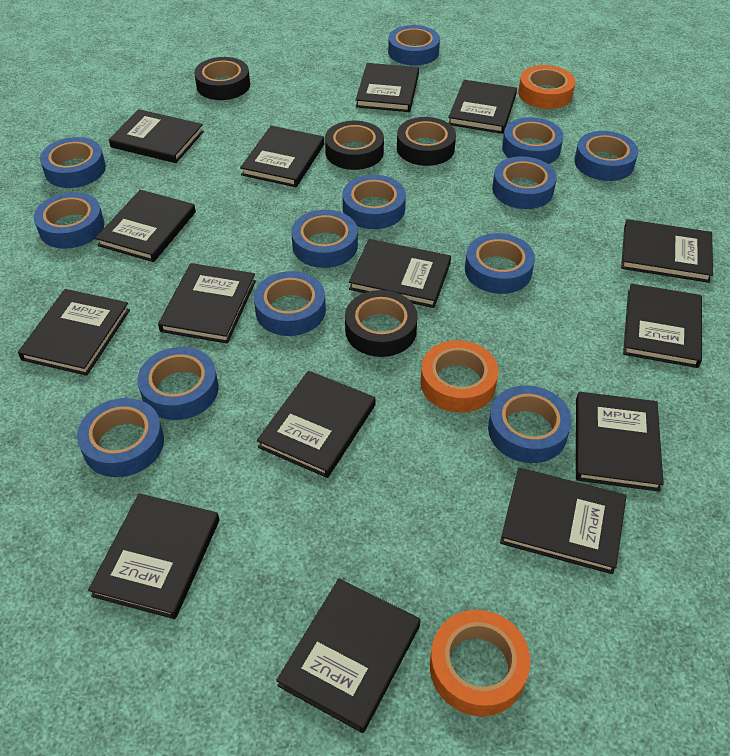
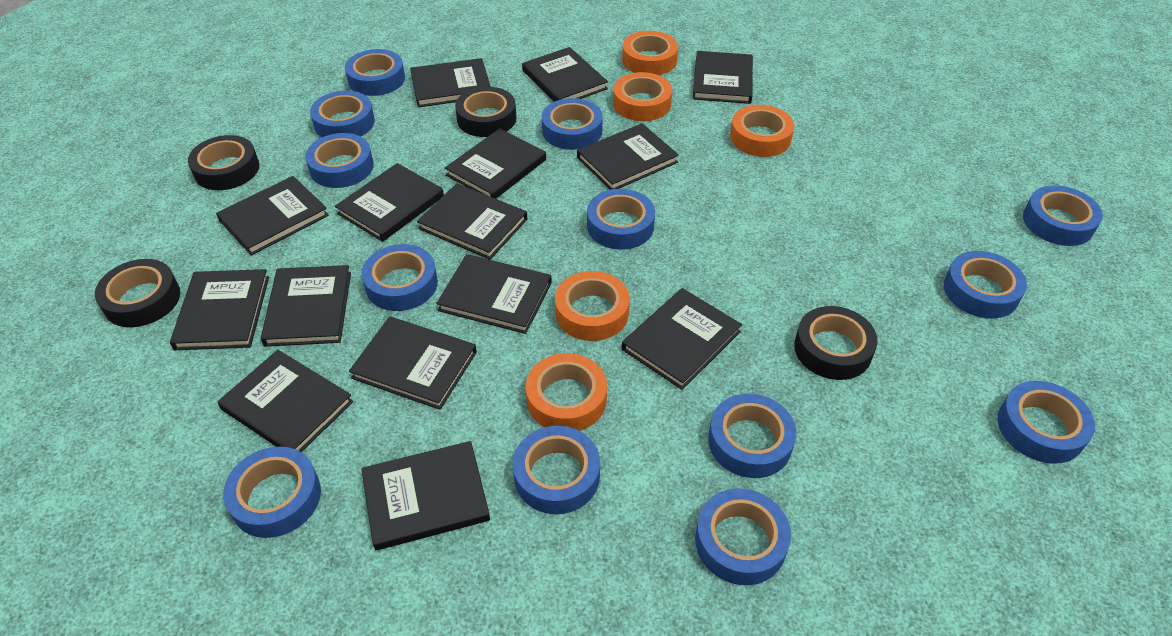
orange tape: 3 -> 5

